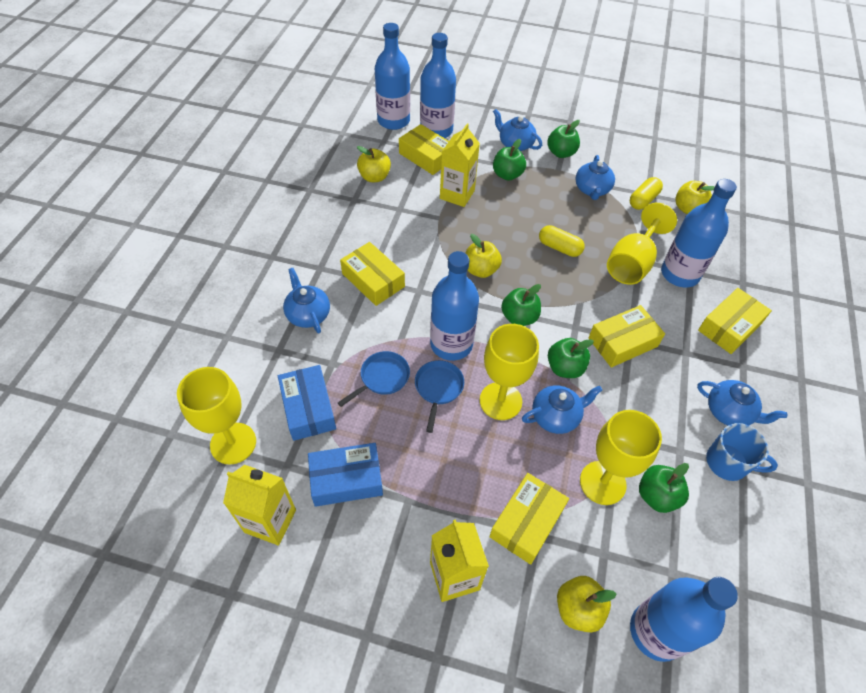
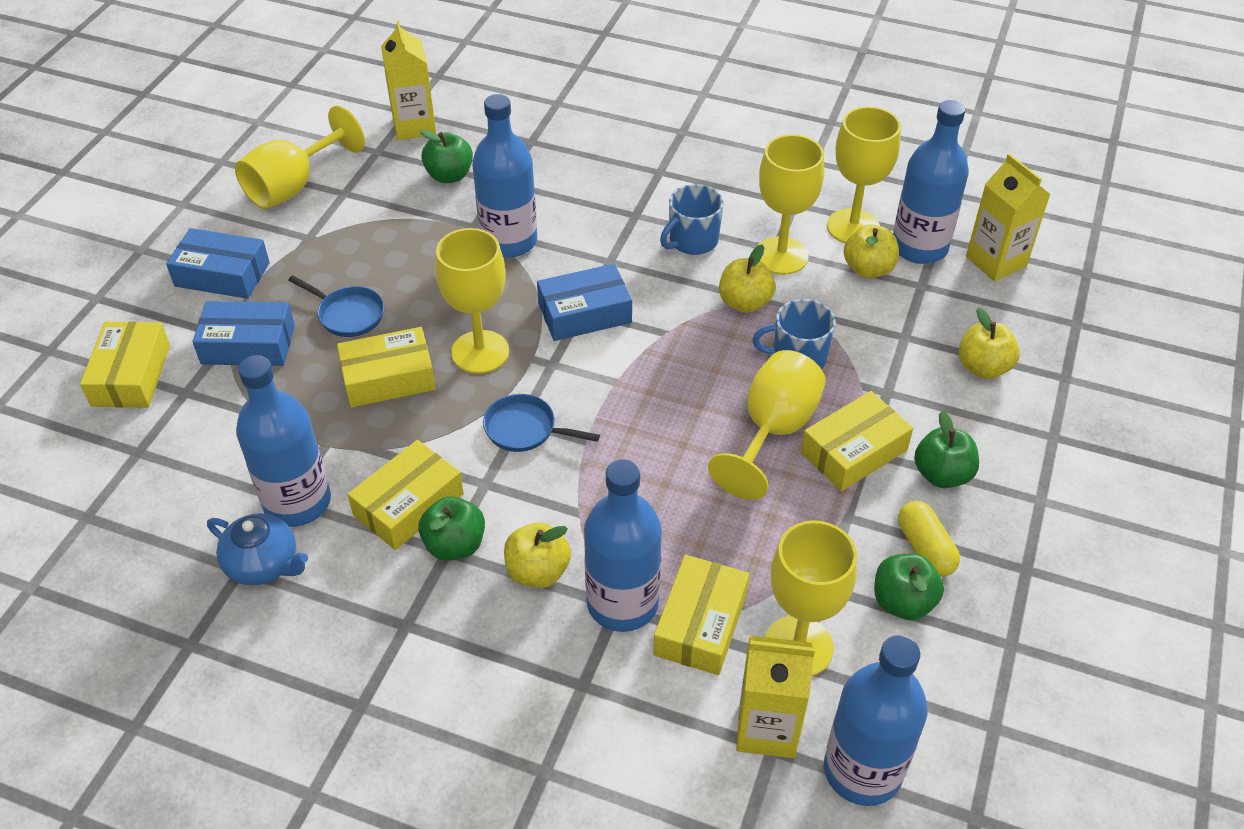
blue box: 2 -> 3
blue mug: 1 -> 2
blue teapot: 5 -> 1
green apple: 5 -> 4
yellow capsule: 2 -> 1
yellow goblet: 4 -> 6

